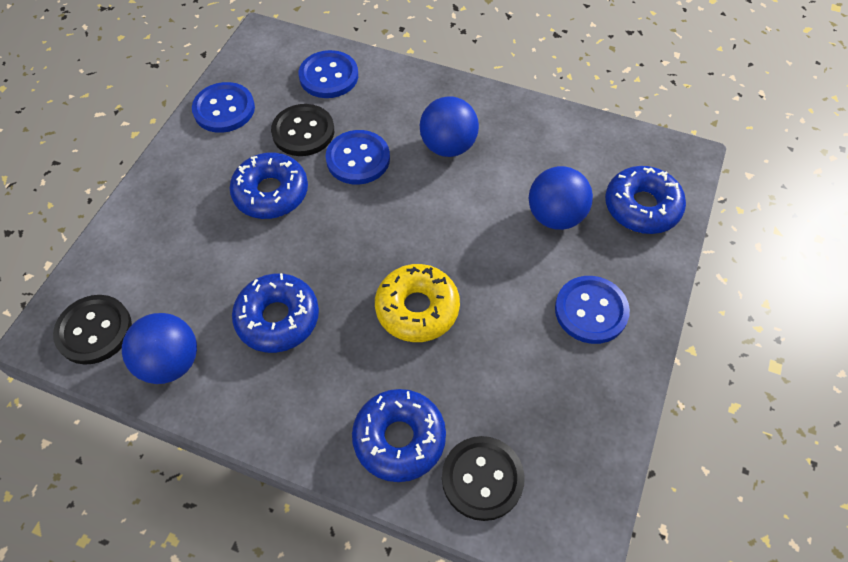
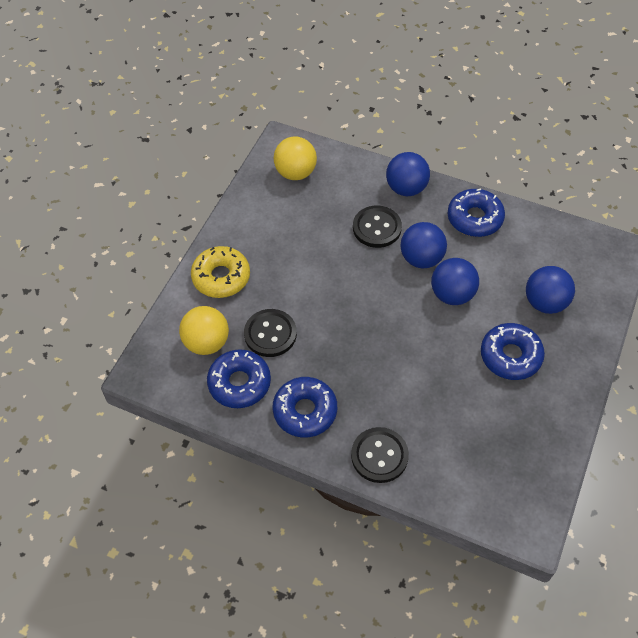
blue ball: 3 -> 4
blue button: 4 -> 0
yellow ball: 0 -> 2

